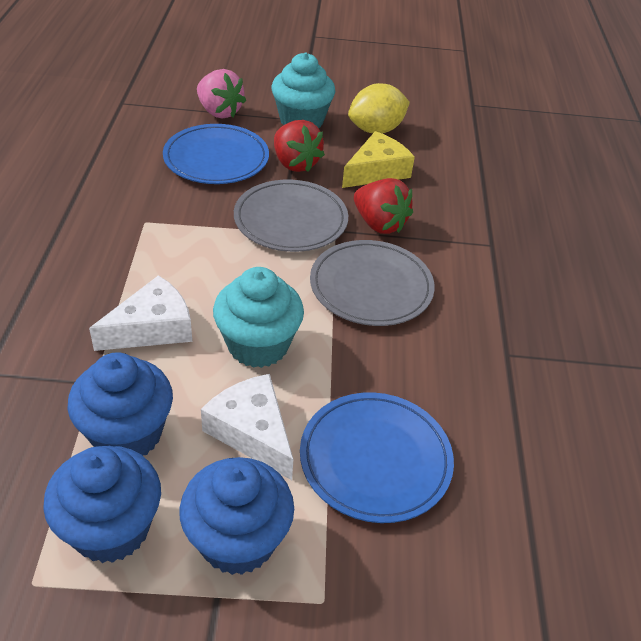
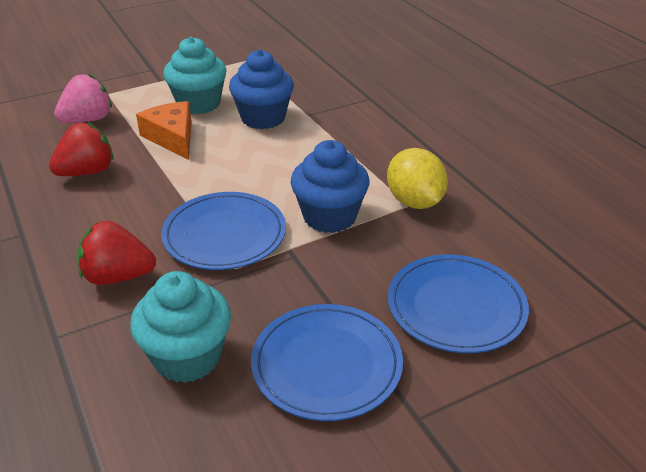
blue cupcake: 3 -> 2
blue plate: 2 -> 3
grey plate: 2 -> 0
orange cheese: 0 -> 1
white cheese: 2 -> 0
yellow cheese: 1 -> 0

